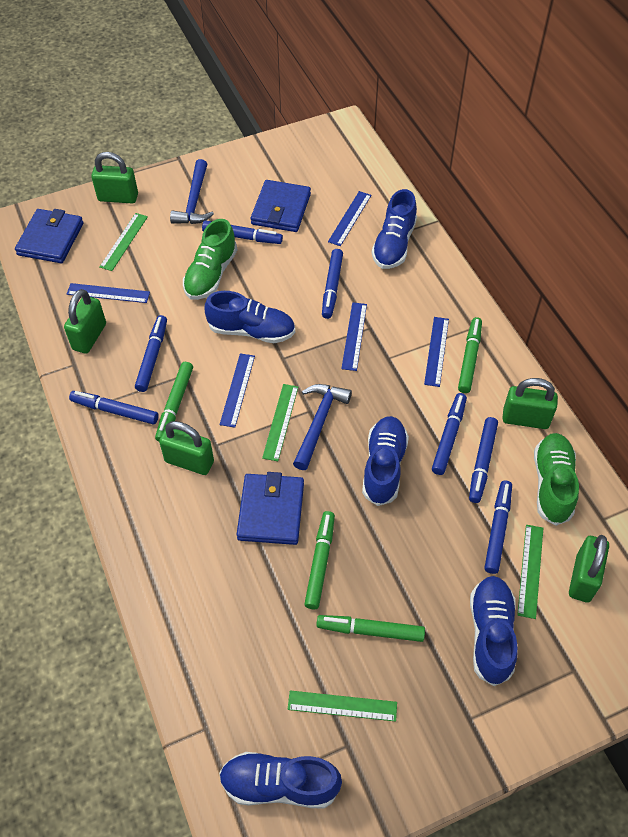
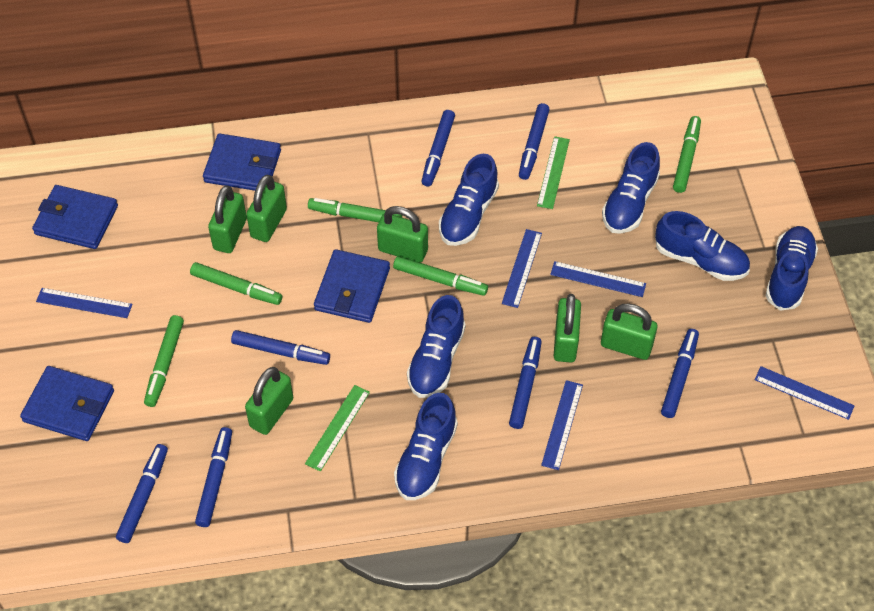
blue hammer: 2 -> 0
blue shoe: 5 -> 6
blue wallet: 3 -> 4
green marker: 4 -> 5
green padlock: 5 -> 6
green ruler: 4 -> 2
green shoe: 2 -> 0

